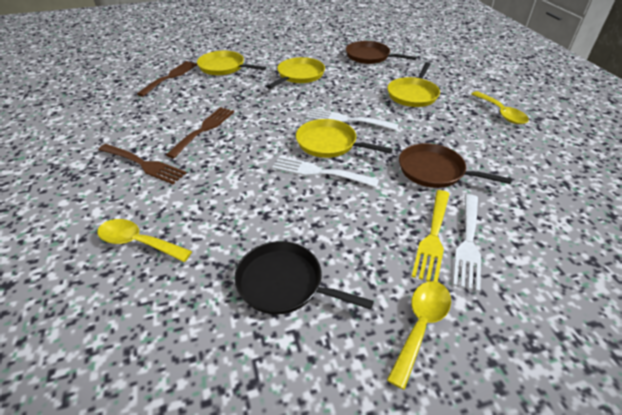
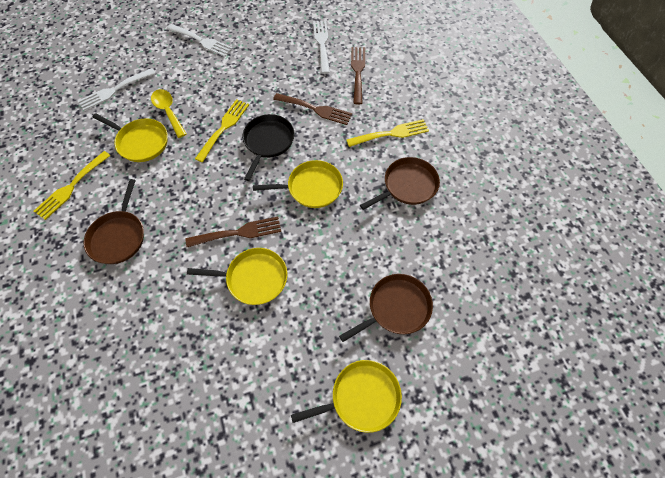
brown pan: 2 -> 3
yellow fork: 1 -> 3
yellow spoon: 3 -> 1

